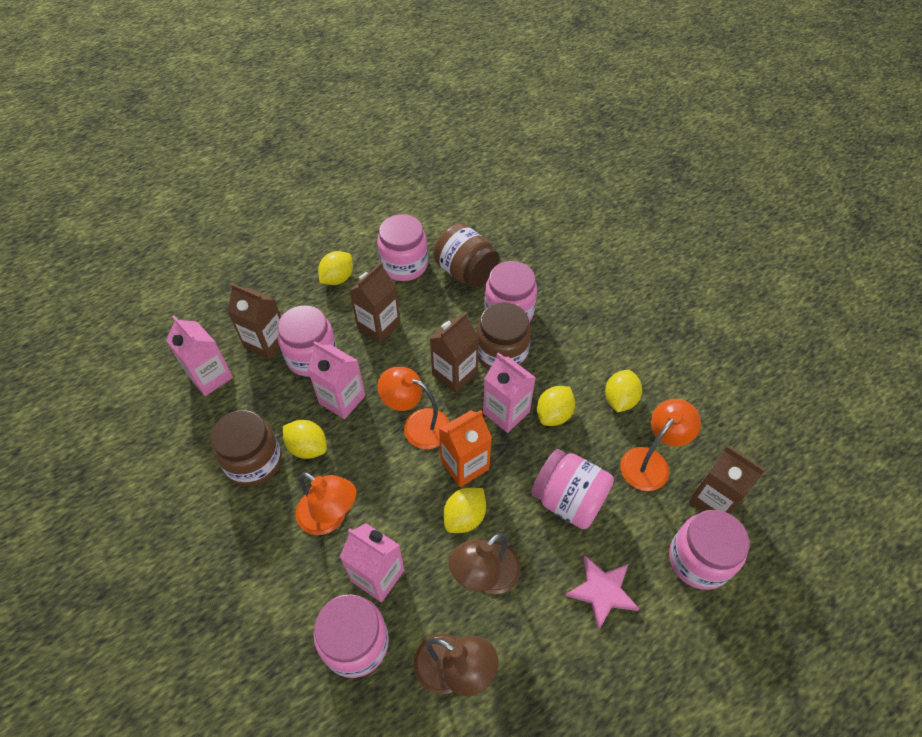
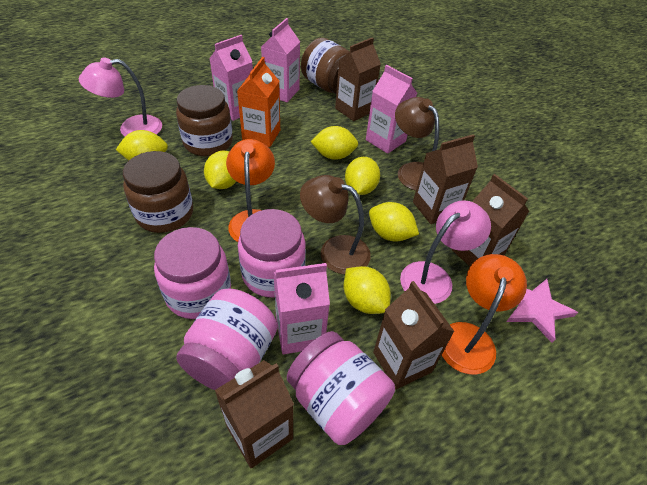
brown carton: 4 -> 5
orange lamp: 3 -> 2
pink jar: 6 -> 4
pink lamp: 0 -> 2
yellow lemon: 5 -> 6

